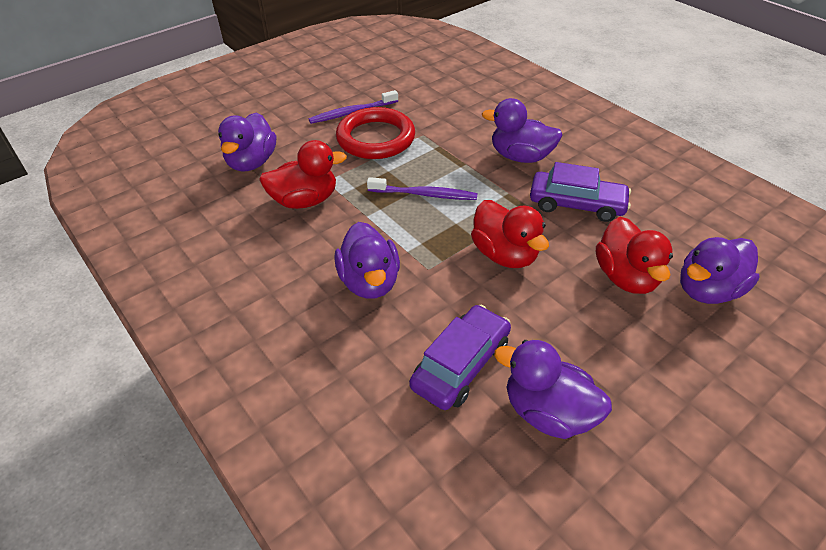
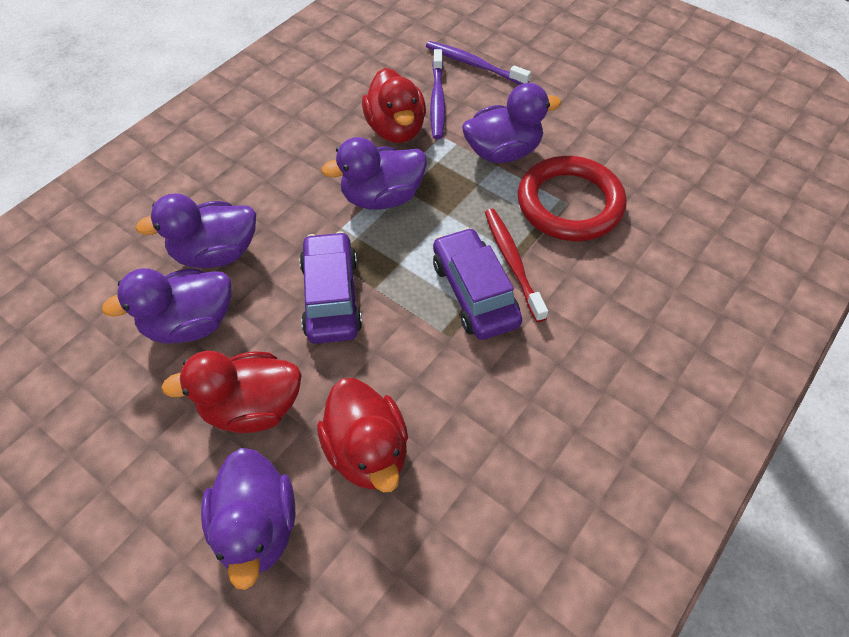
red toothbrush: 0 -> 1

